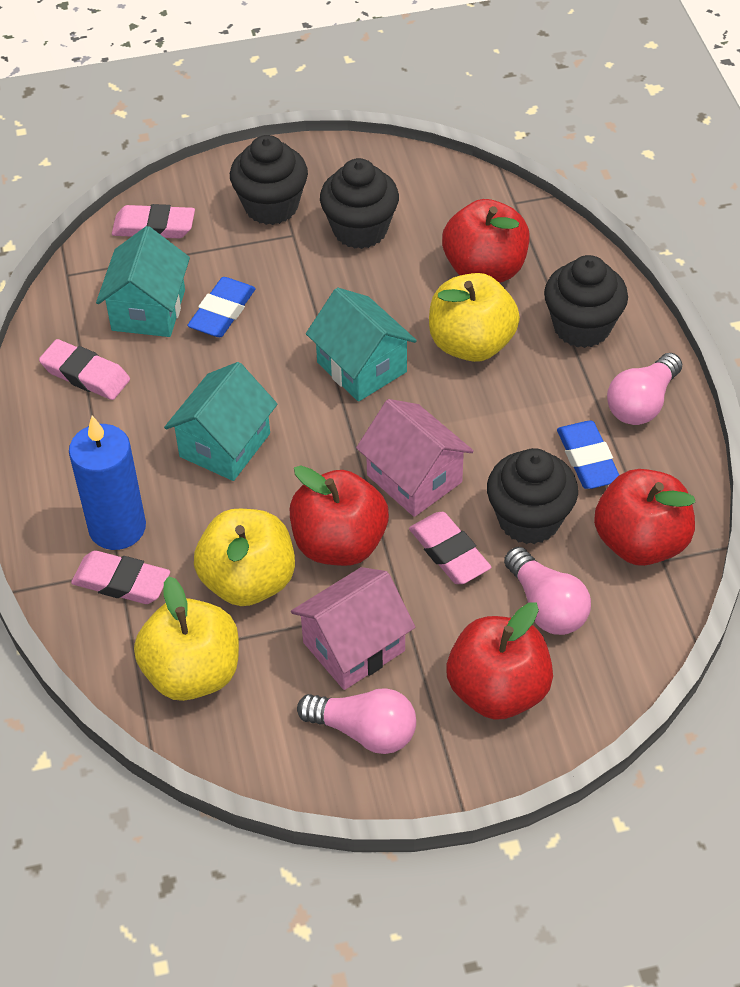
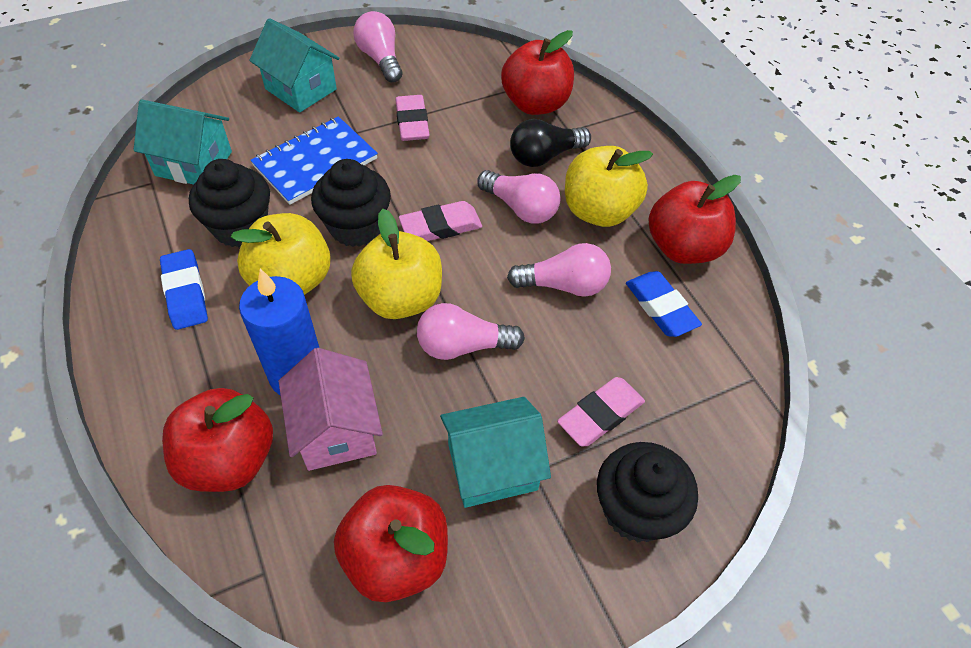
black cupcake: 4 -> 3
black light bulb: 0 -> 1
blue notebook: 0 -> 1
pink eraser: 4 -> 3
pink house: 2 -> 1
pink light bulb: 3 -> 4

